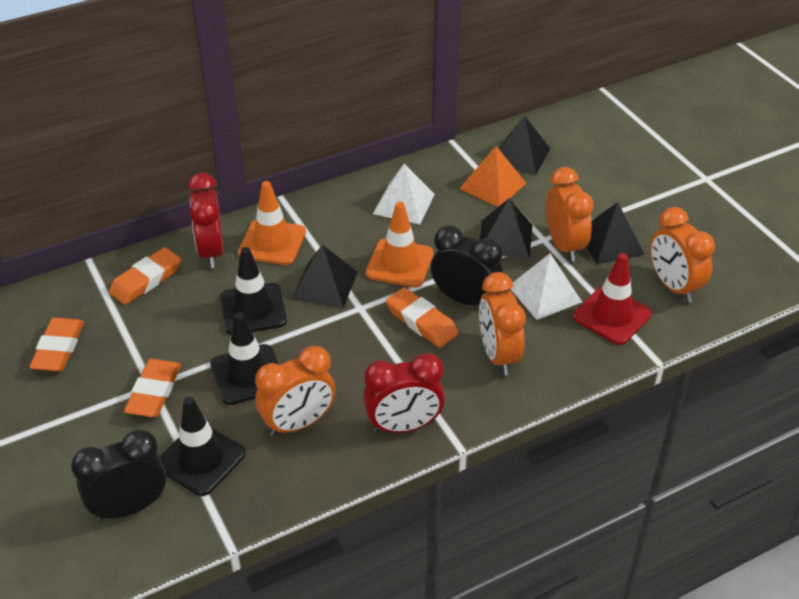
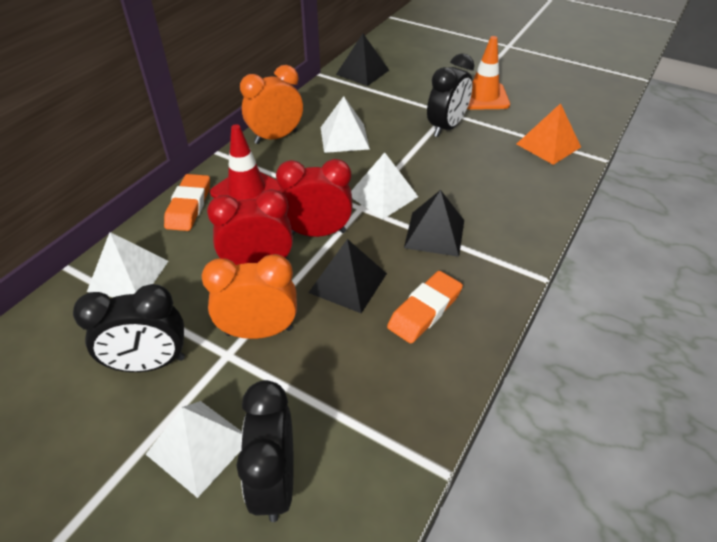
black clock: 2 -> 3
black pyramid: 4 -> 3
black traffic cone: 3 -> 0
orange clock: 4 -> 2
orange eraser: 4 -> 2
orange traffic cone: 2 -> 1
white pyramid: 2 -> 4

